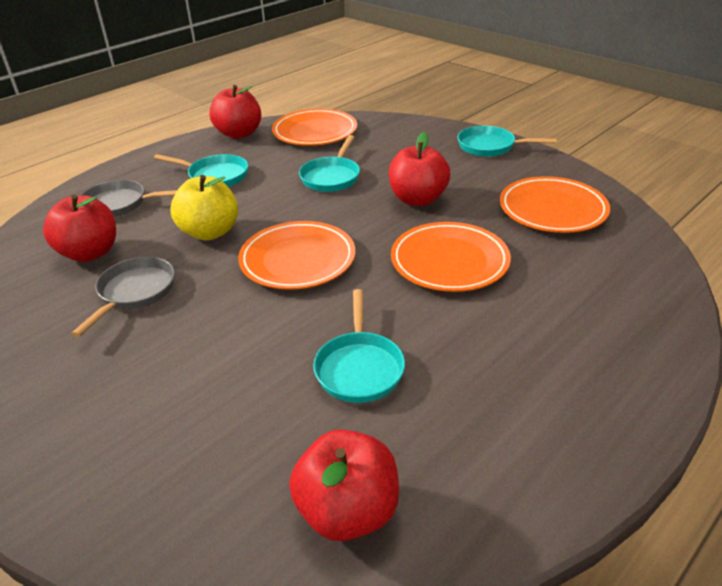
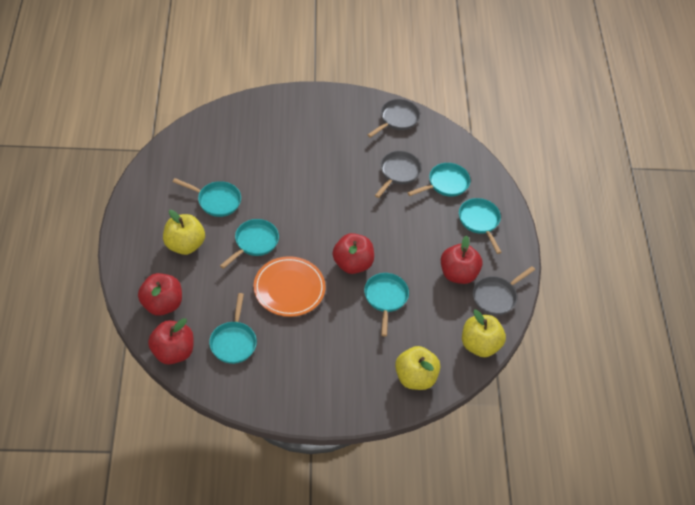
grey pan: 2 -> 3
orange plate: 4 -> 1
turquoise pan: 4 -> 6
yellow apple: 1 -> 3

